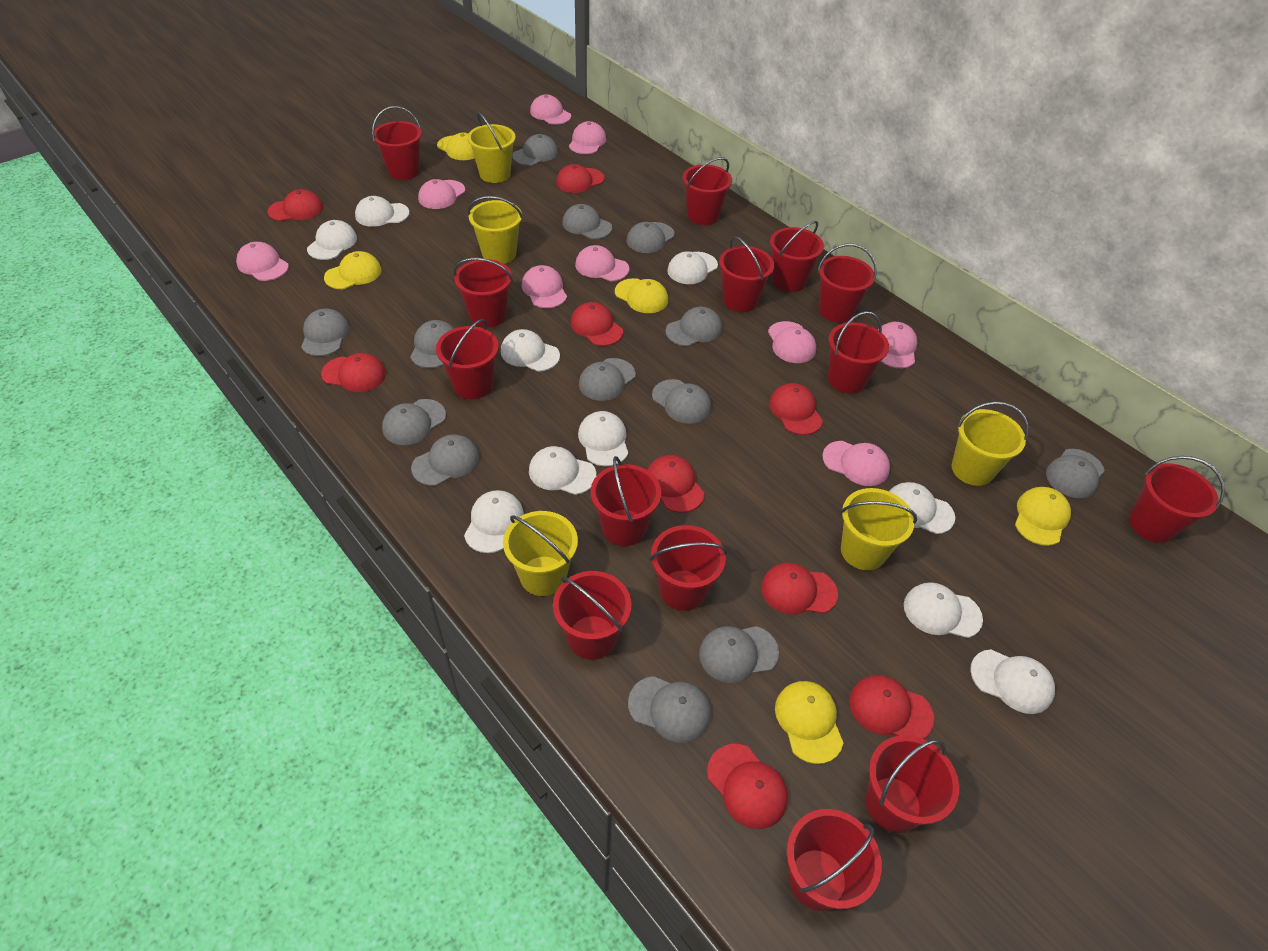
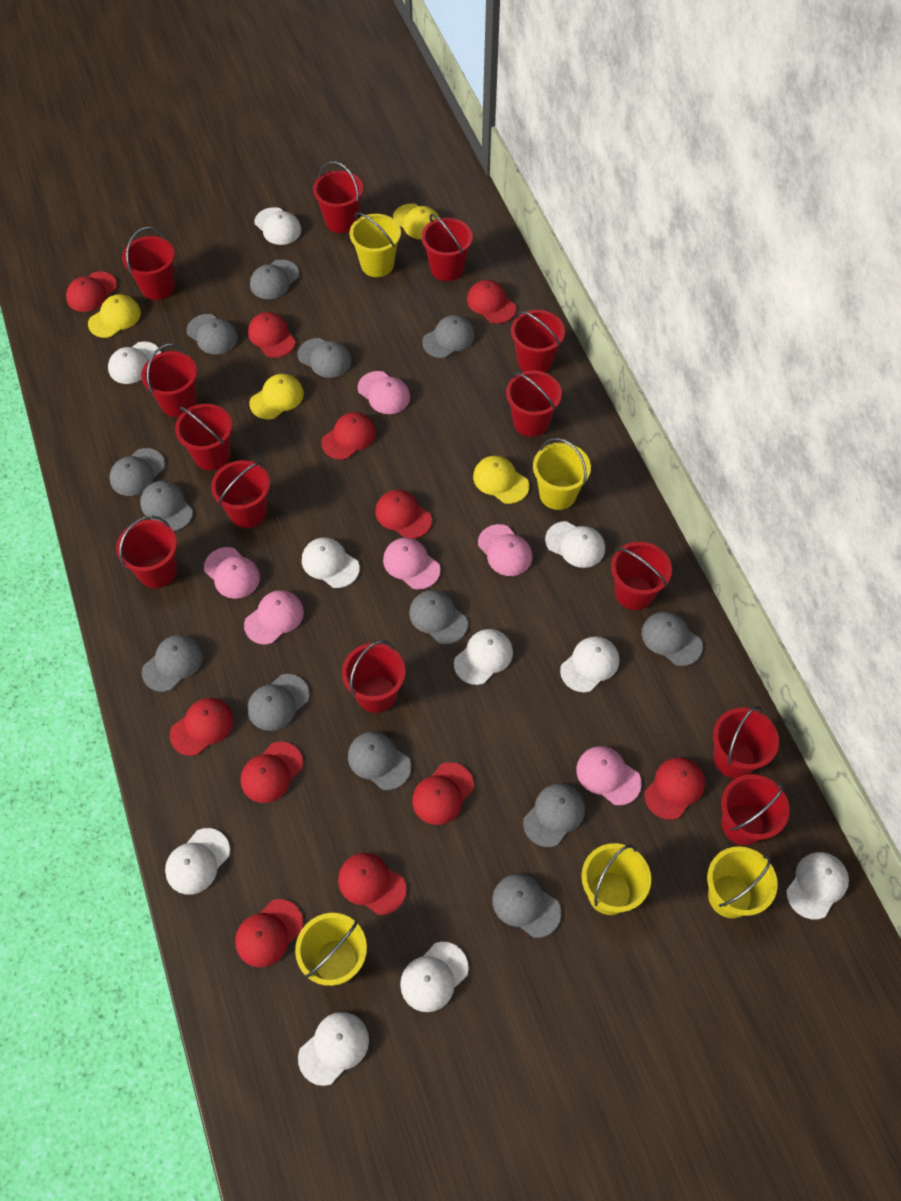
pink cap: 9 -> 6
red bucket: 14 -> 13
red cap: 9 -> 11
yellow cap: 5 -> 4

